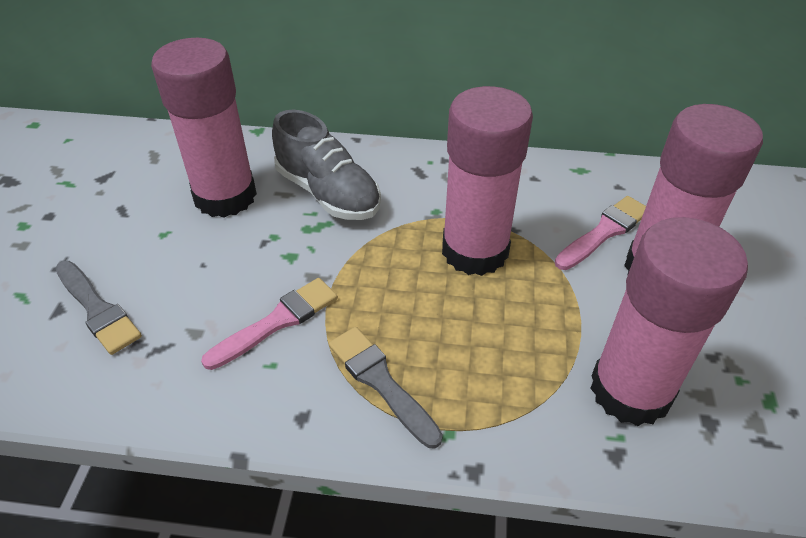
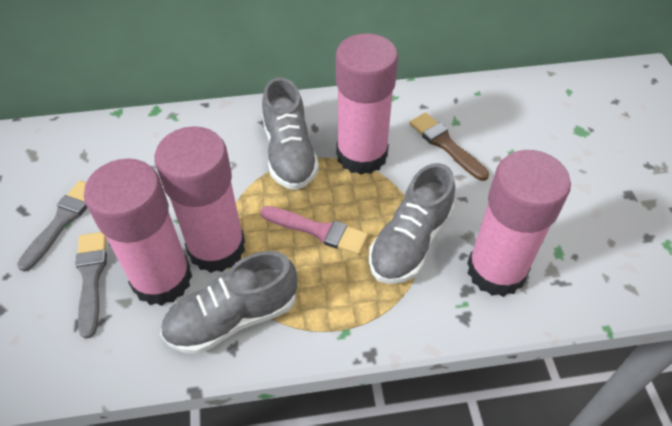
brown brush: 0 -> 1
grey shoe: 1 -> 3
pink brush: 2 -> 1

